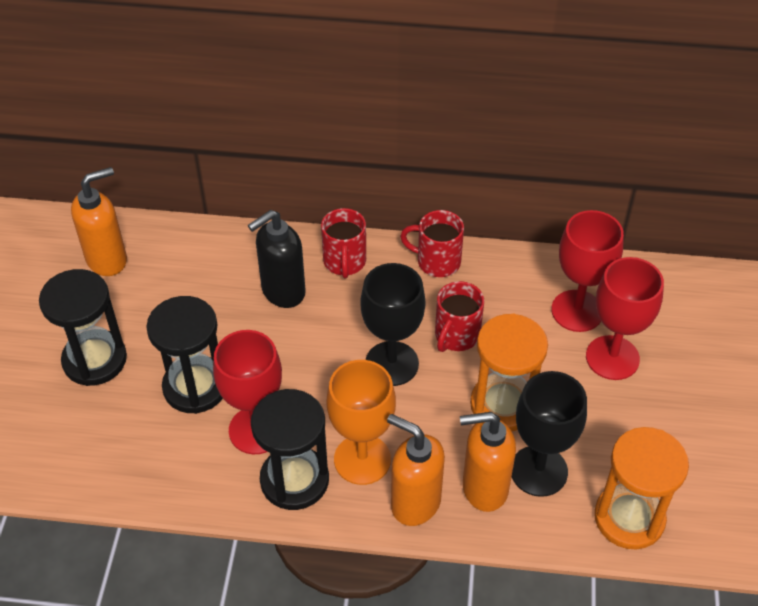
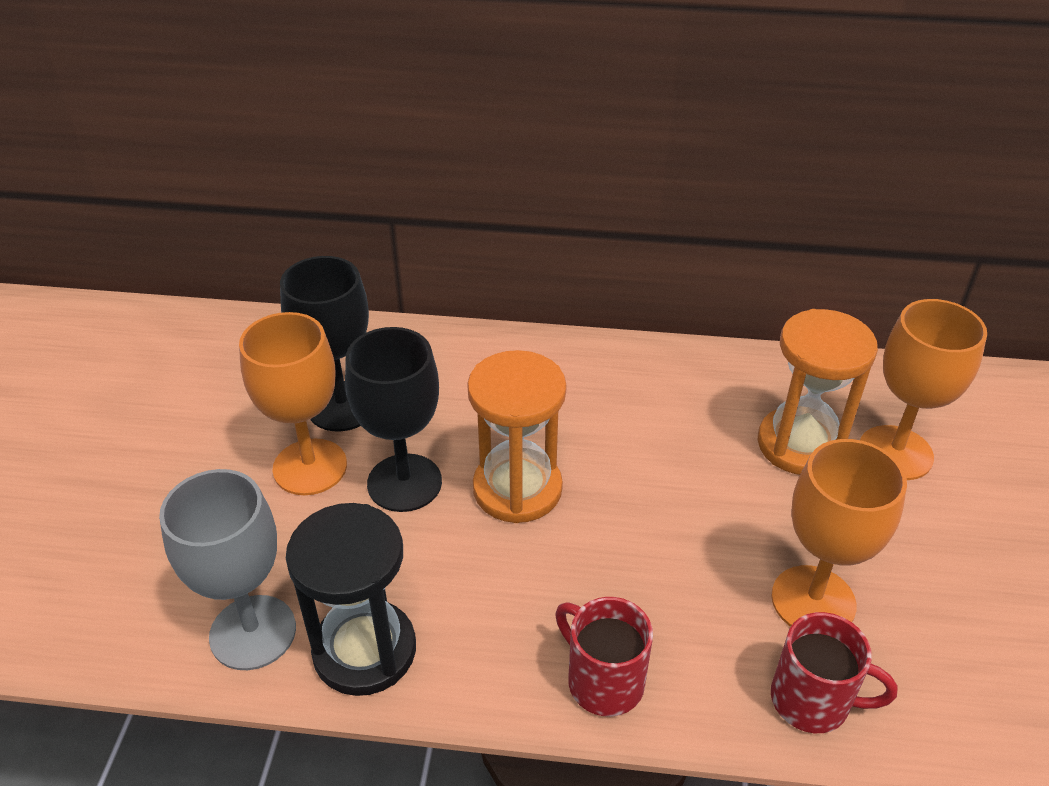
black hourglass: 3 -> 1
black soap dispenser: 1 -> 0
grey goblet: 0 -> 1
orange goblet: 1 -> 3
orange soap dispenser: 3 -> 0
red goblet: 3 -> 0
red mug: 3 -> 2

